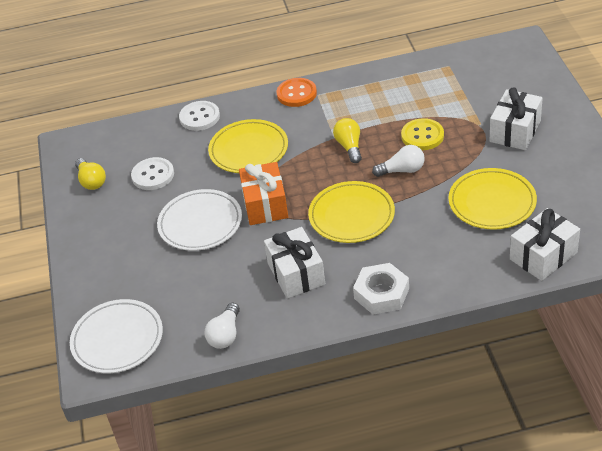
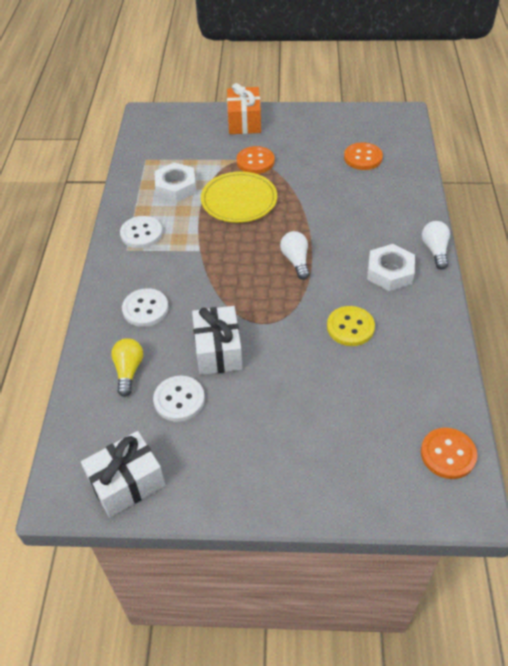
orange button: 1 -> 3
white button: 2 -> 3
white gift: 3 -> 2
white nut: 1 -> 2
white plate: 2 -> 0
yellow light bulb: 2 -> 1
yellow plate: 3 -> 1

